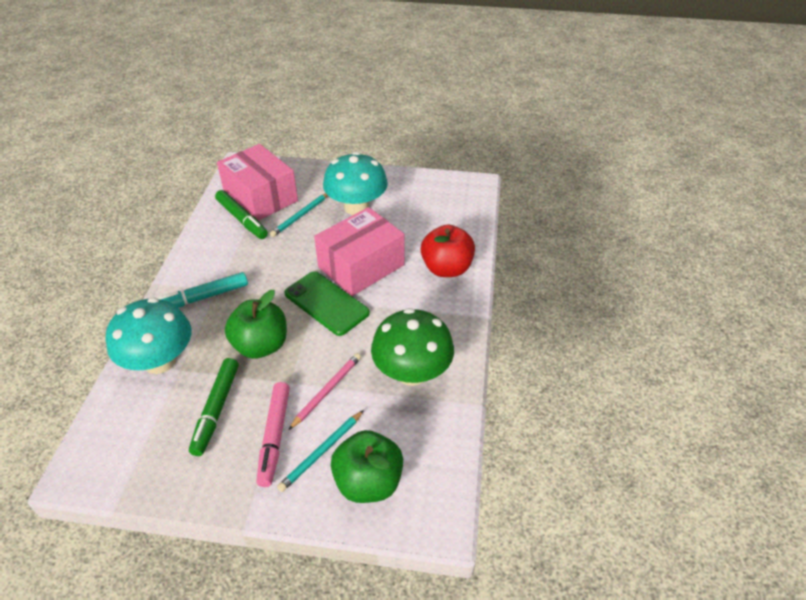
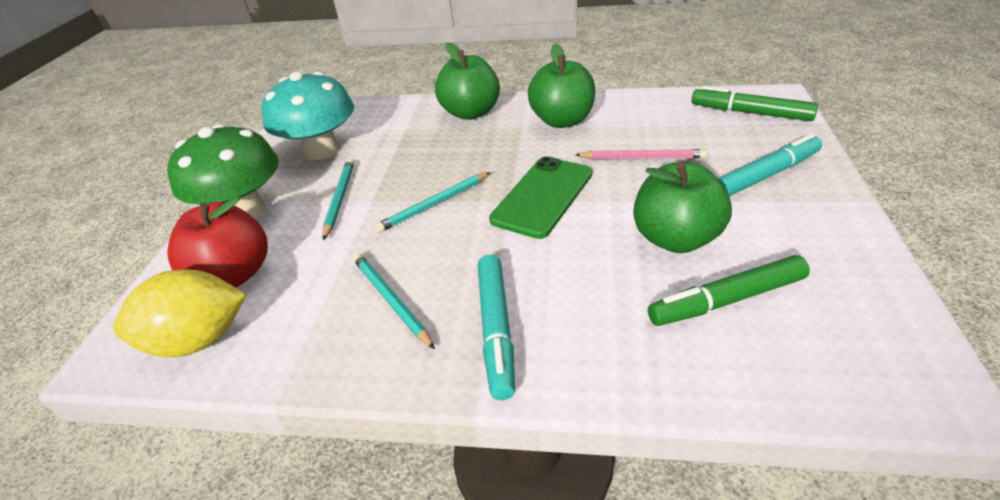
green apple: 2 -> 3
pink box: 2 -> 0
pink marker: 1 -> 0
turquoise marker: 1 -> 2
turquoise mushroom: 2 -> 1
turquoise pencil: 2 -> 3
yellow lemon: 0 -> 1

